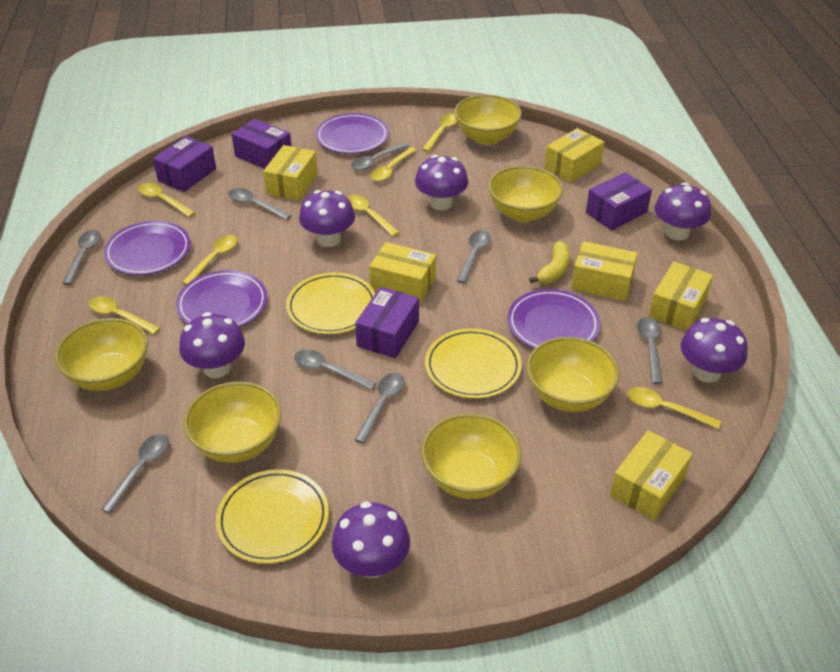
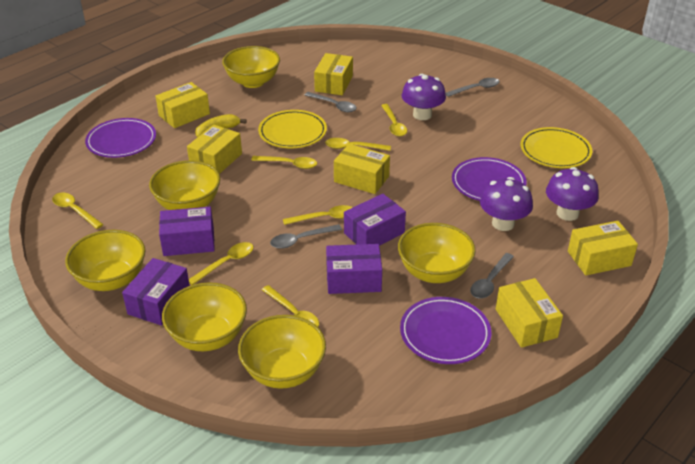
grey spoon: 8 -> 4
purple mushroom: 6 -> 3
purple plate: 4 -> 3
yellow plate: 3 -> 2

